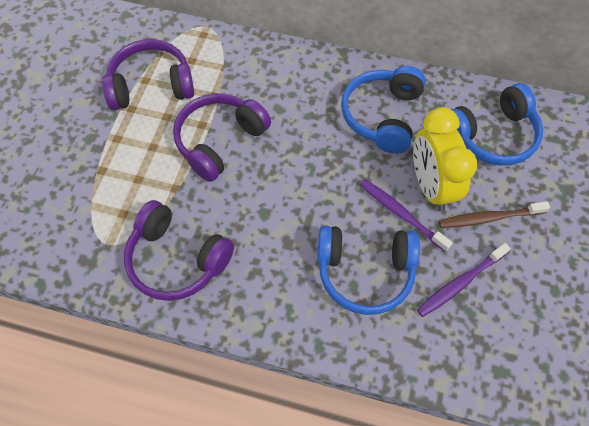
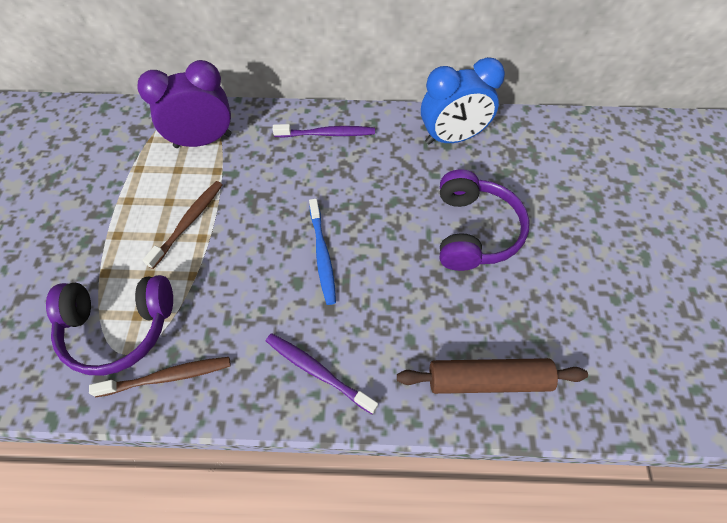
blue clock: 0 -> 1
blue headphones: 3 -> 0
blue toothbrush: 0 -> 1
brown rolling pin: 0 -> 1
brown toothbrush: 1 -> 2
purple clock: 0 -> 1
purple headphones: 3 -> 2
yellow clock: 1 -> 0

